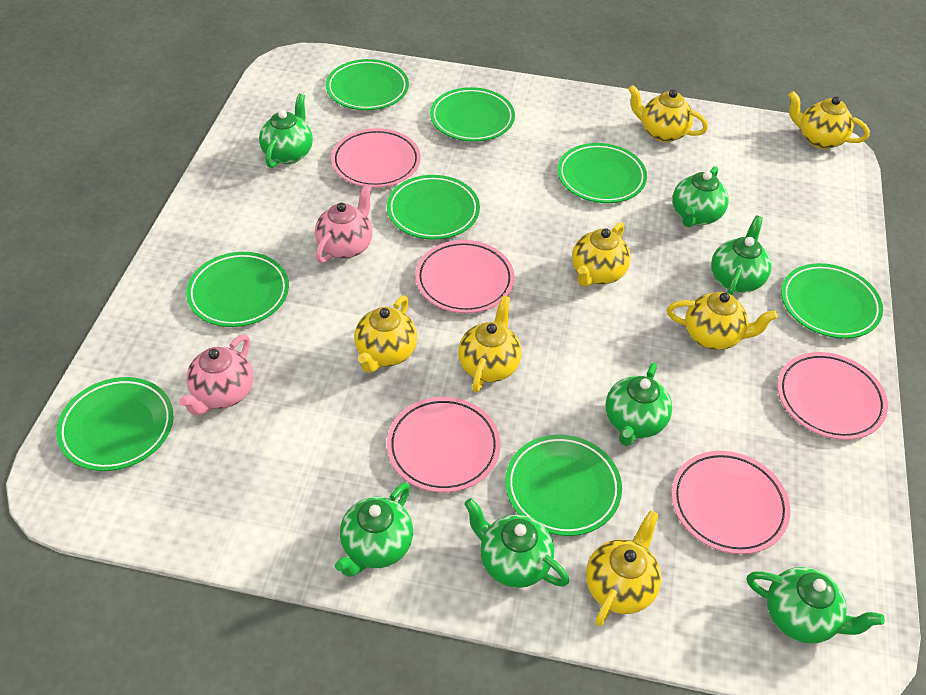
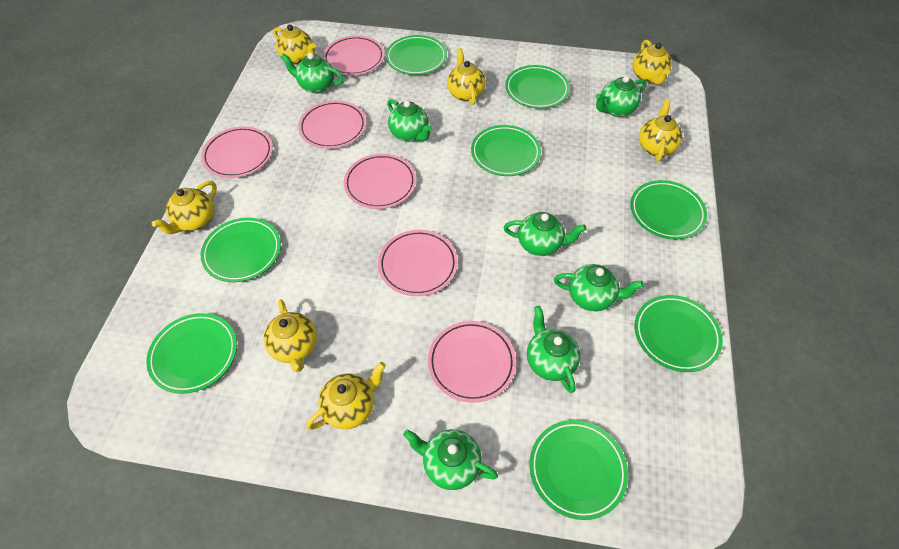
pink plate: 5 -> 6
pink teapot: 2 -> 0

